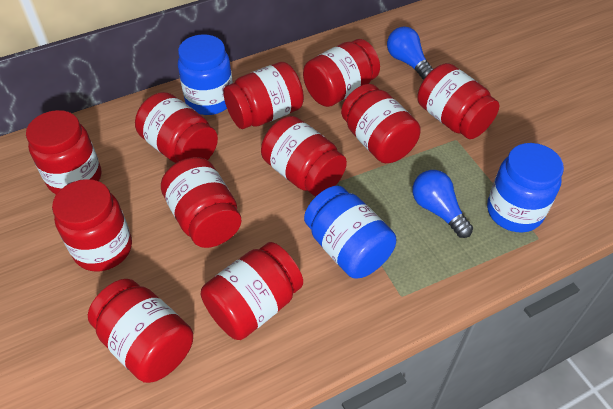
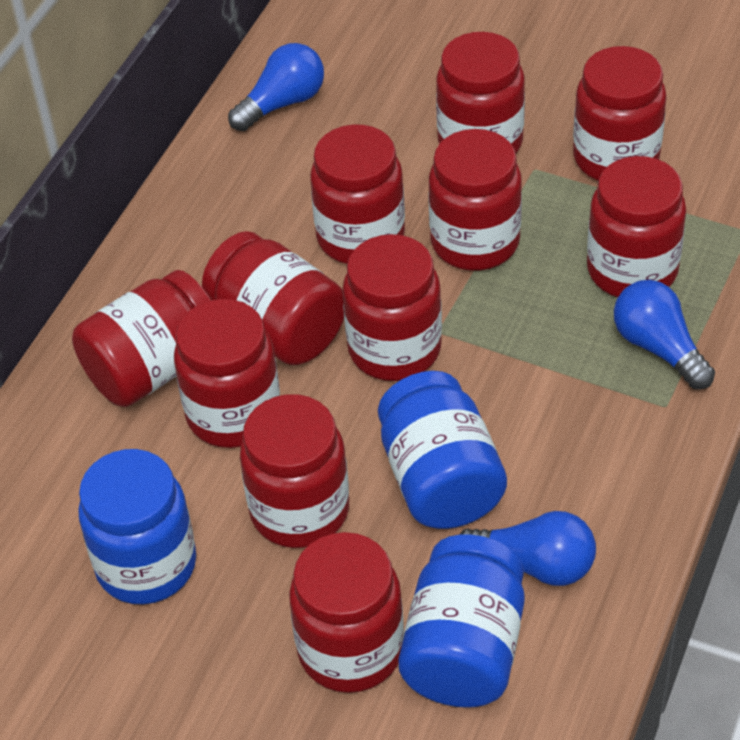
blue light bulb: 2 -> 3

